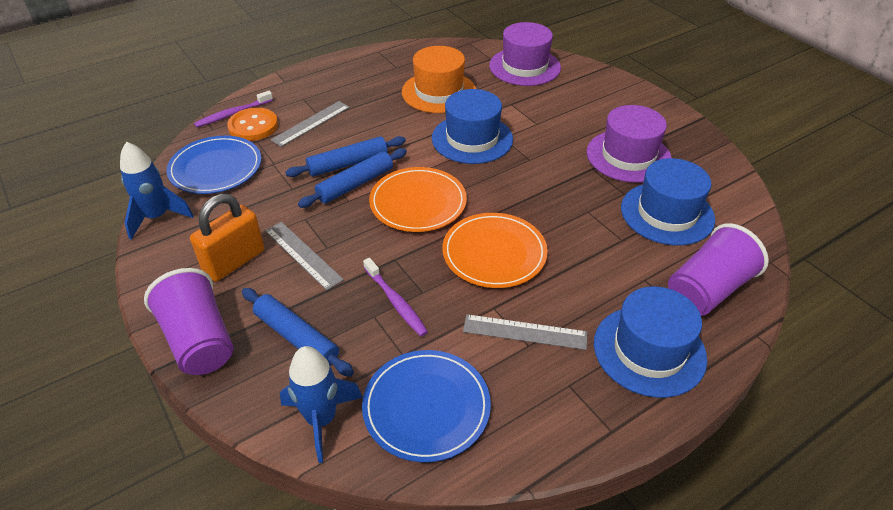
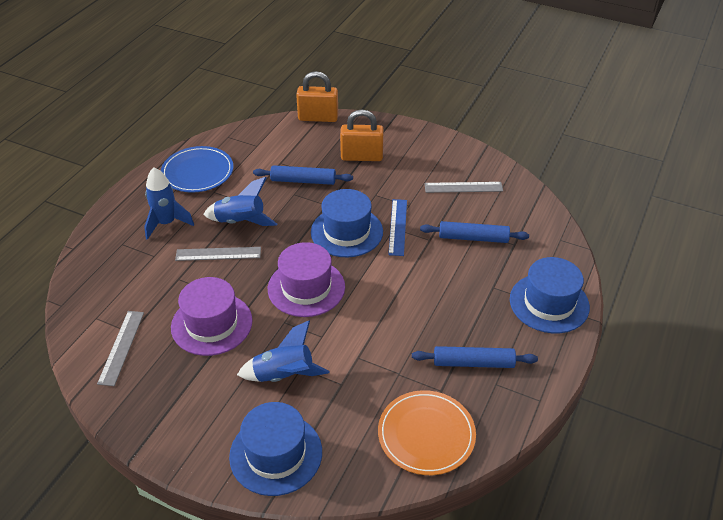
blue plate: 2 -> 1
blue rocket: 2 -> 3
blue ruler: 0 -> 1
orange button: 1 -> 0
orange hat: 1 -> 0
orange padlock: 1 -> 2
orange plate: 2 -> 1
purple cup: 2 -> 0
purple toothbrush: 2 -> 0

